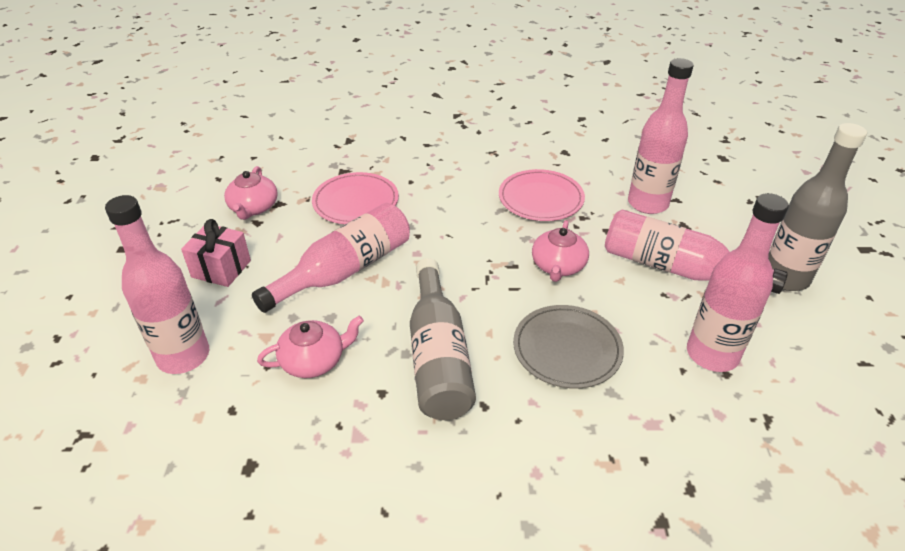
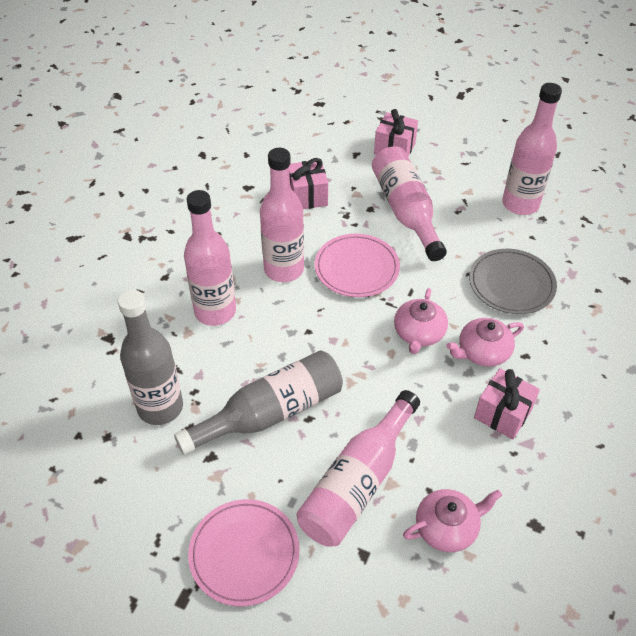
pink gift: 1 -> 3

